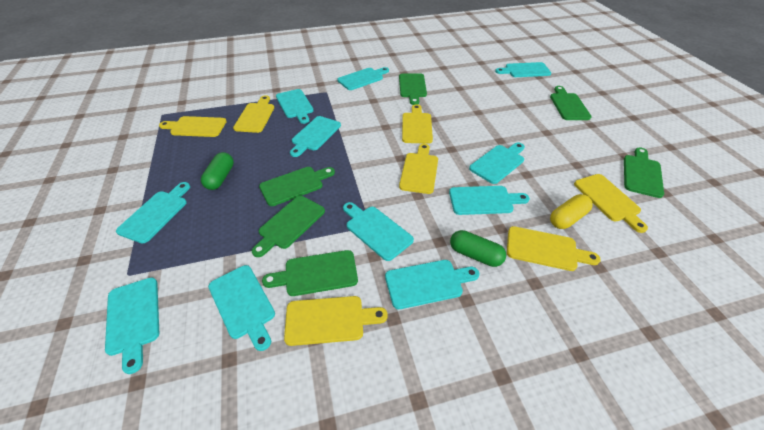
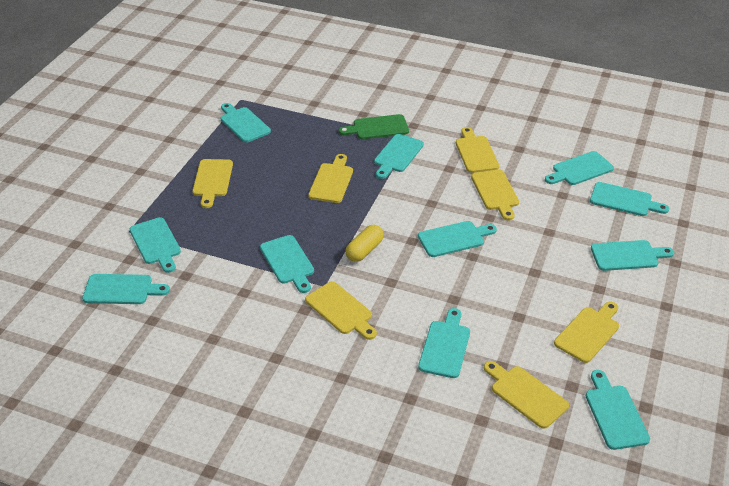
green capsule: 2 -> 0
green cutting board: 6 -> 1

